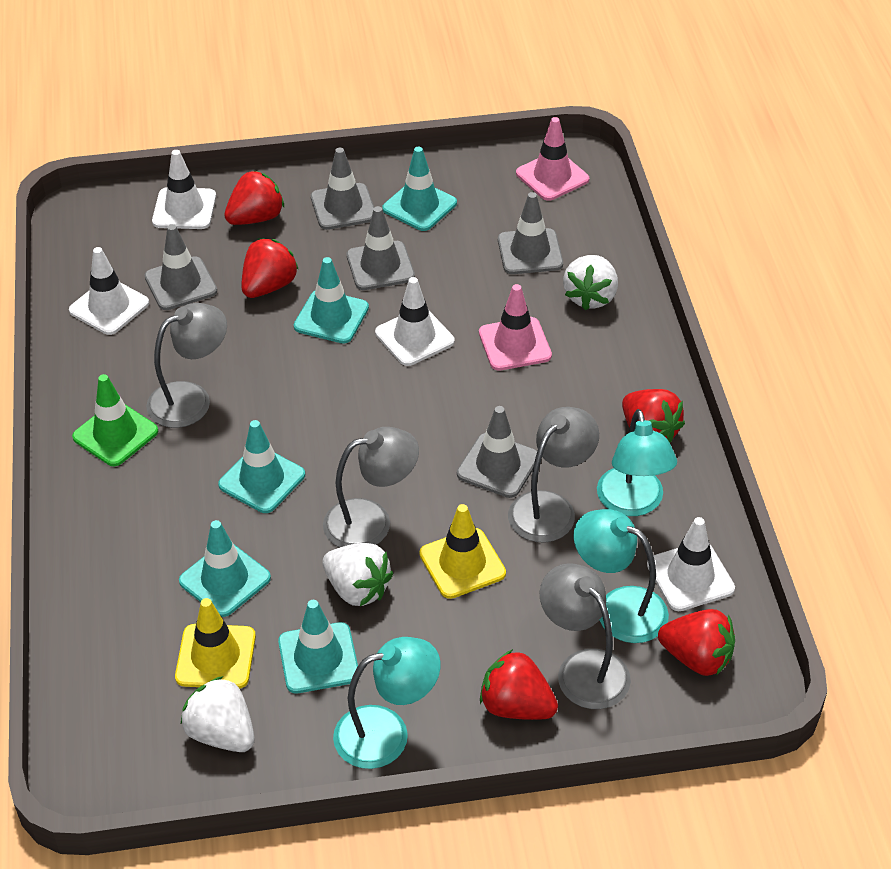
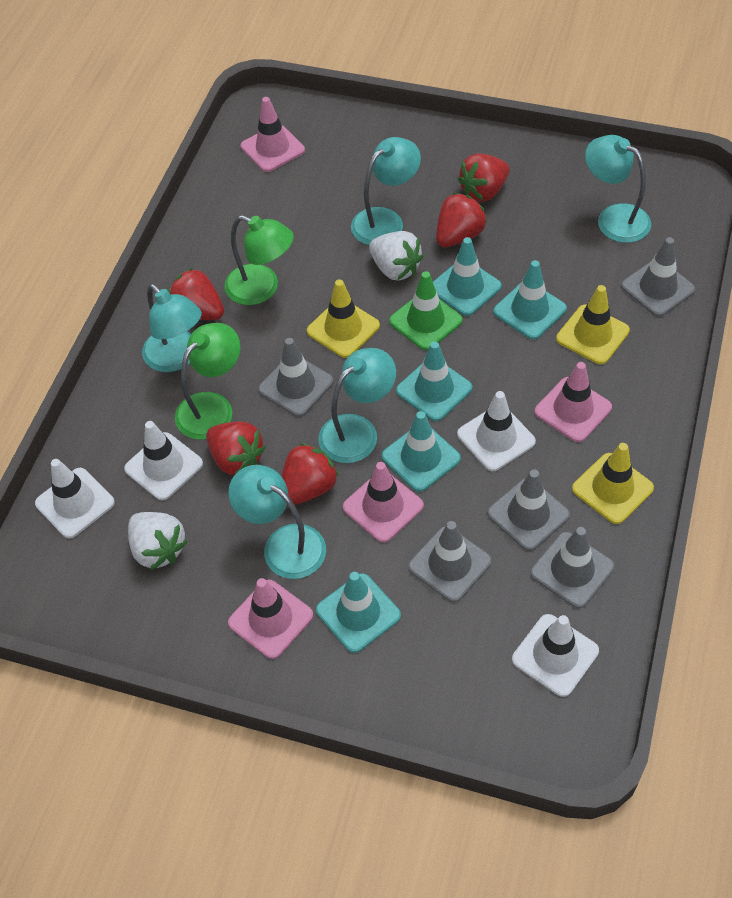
green lamp: 0 -> 2
grey lamp: 4 -> 0
pink traffic cone: 2 -> 4
turquoise lamp: 3 -> 5
white strawberry: 3 -> 2
yellow traffic cone: 2 -> 3

